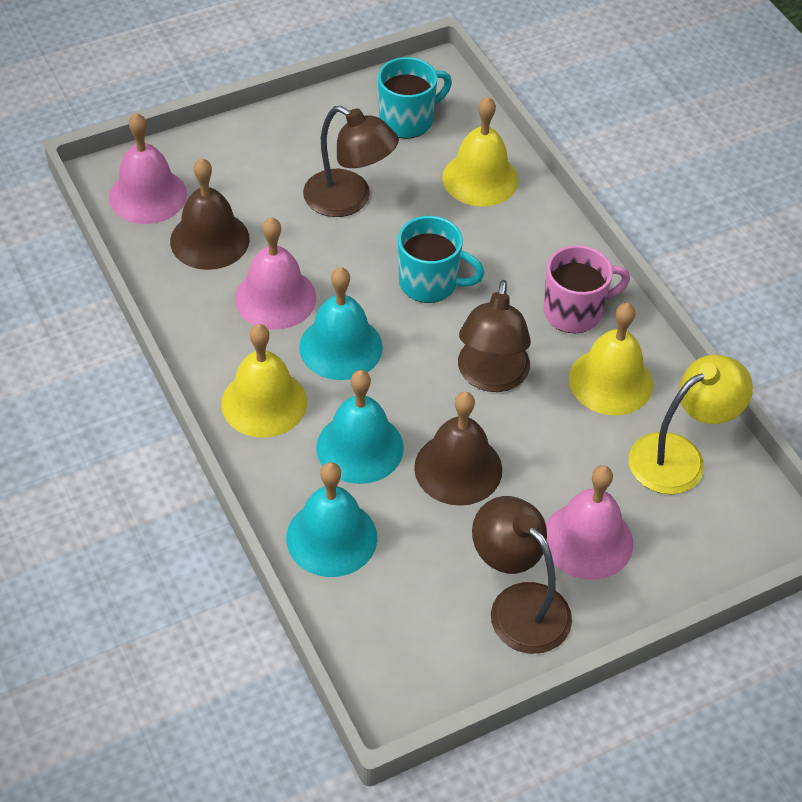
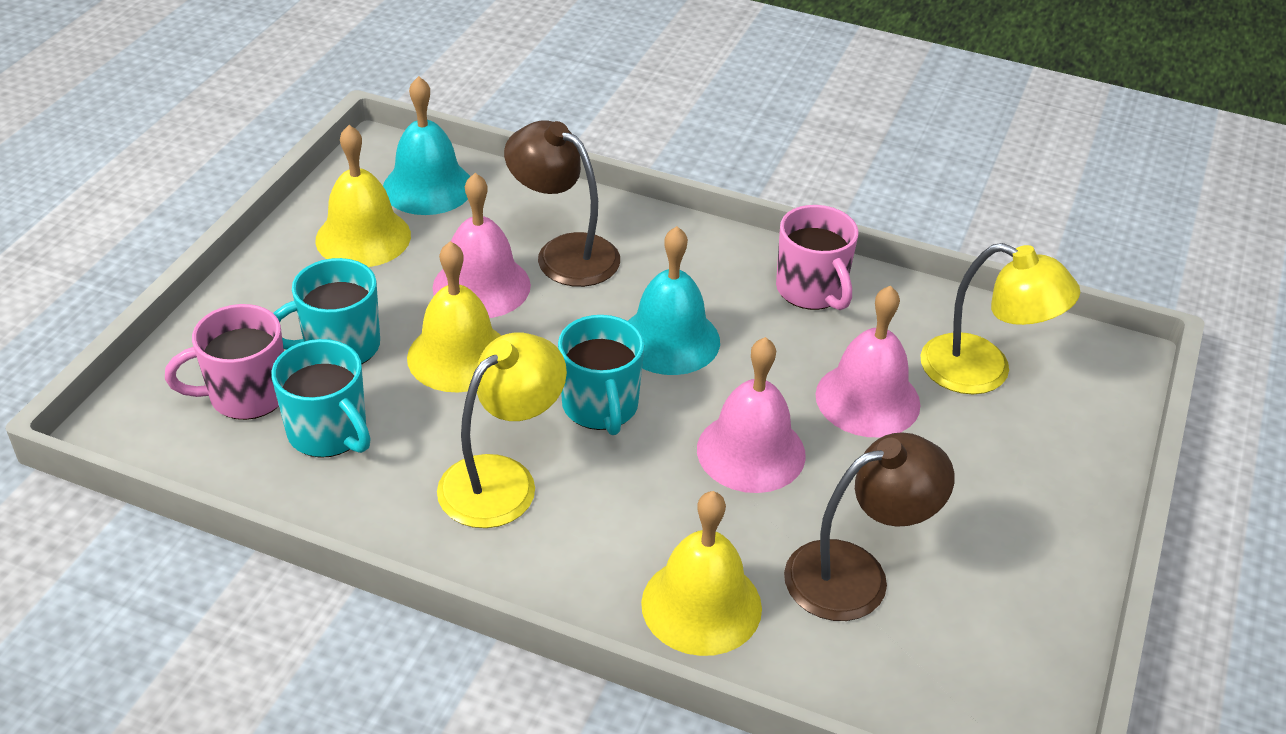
brown bell: 2 -> 0
brown lamp: 3 -> 2
pink mug: 1 -> 2
turquoise bell: 3 -> 2
turquoise mug: 2 -> 3
yellow lamp: 1 -> 2

